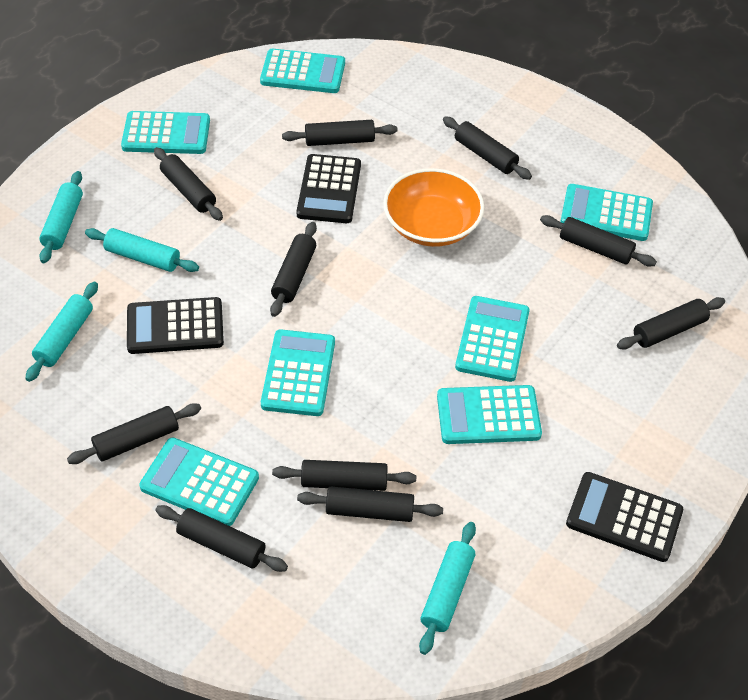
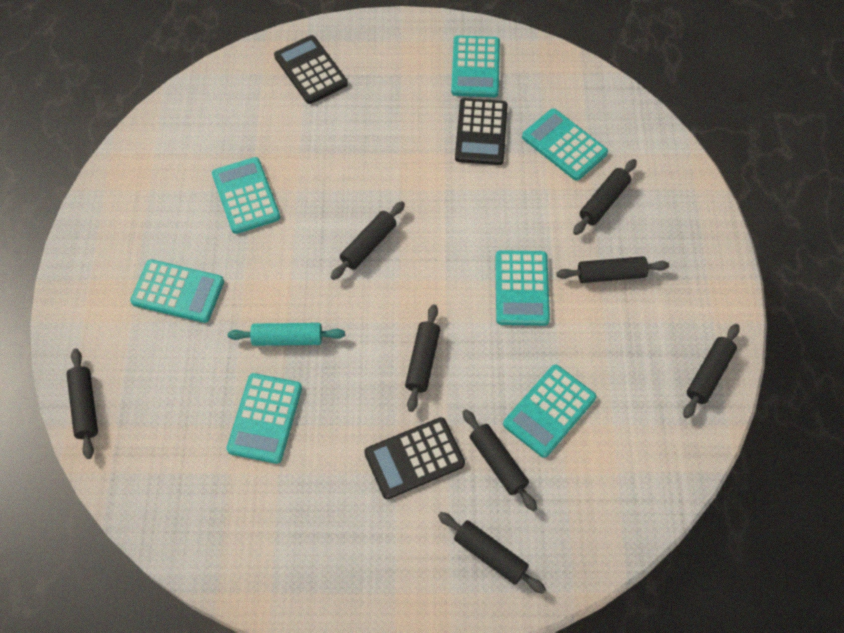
black rolling pin: 10 -> 8
orange bowl: 1 -> 0
turquoise rolling pin: 4 -> 1

